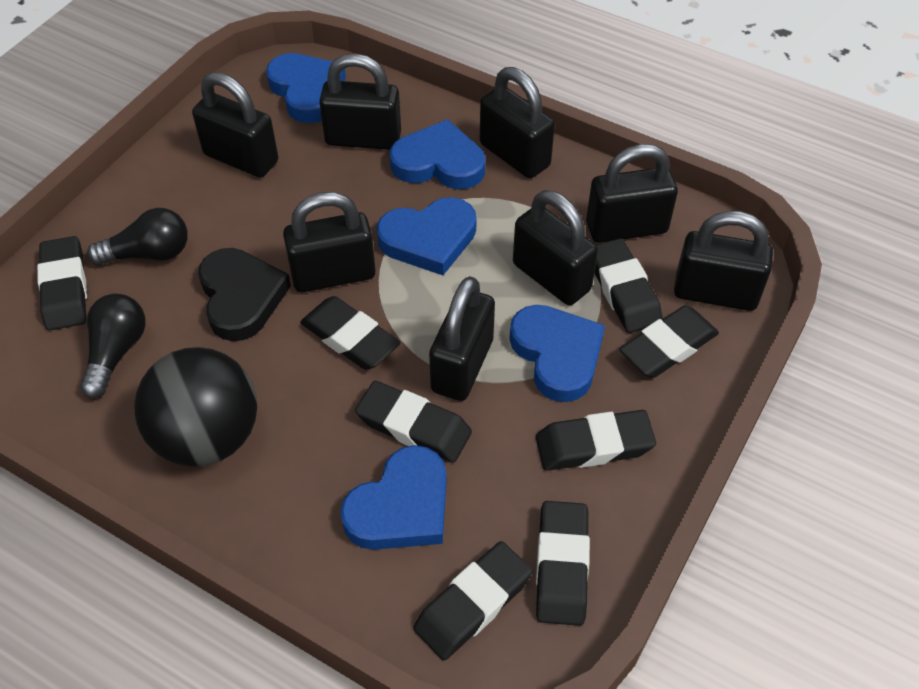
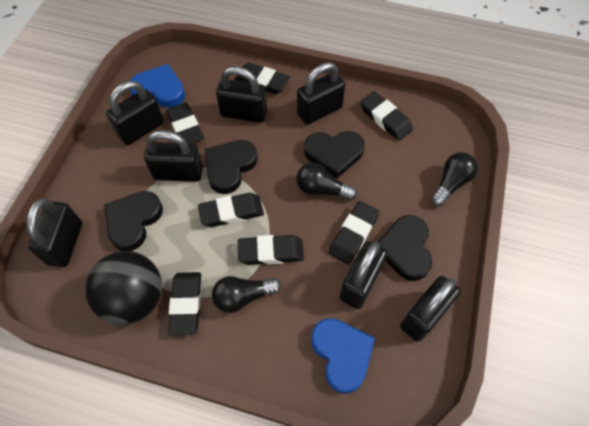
black eraser: 8 -> 7
black heart: 1 -> 4
black light bulb: 2 -> 3
black padlock: 8 -> 7
blue heart: 5 -> 2

